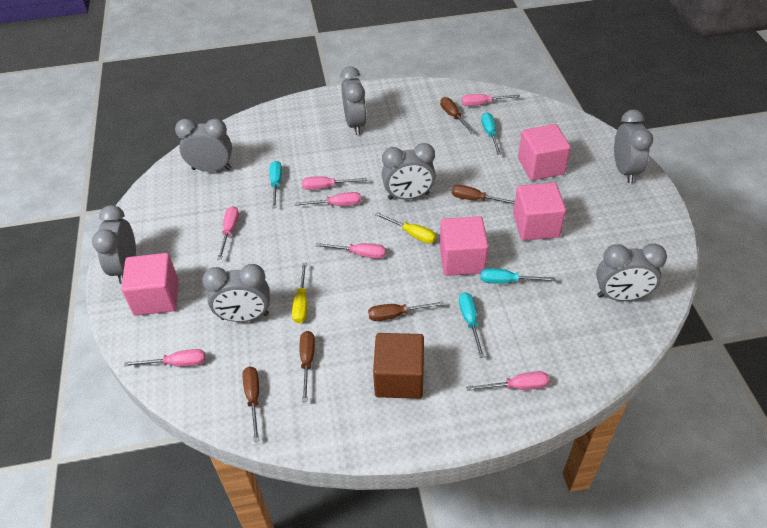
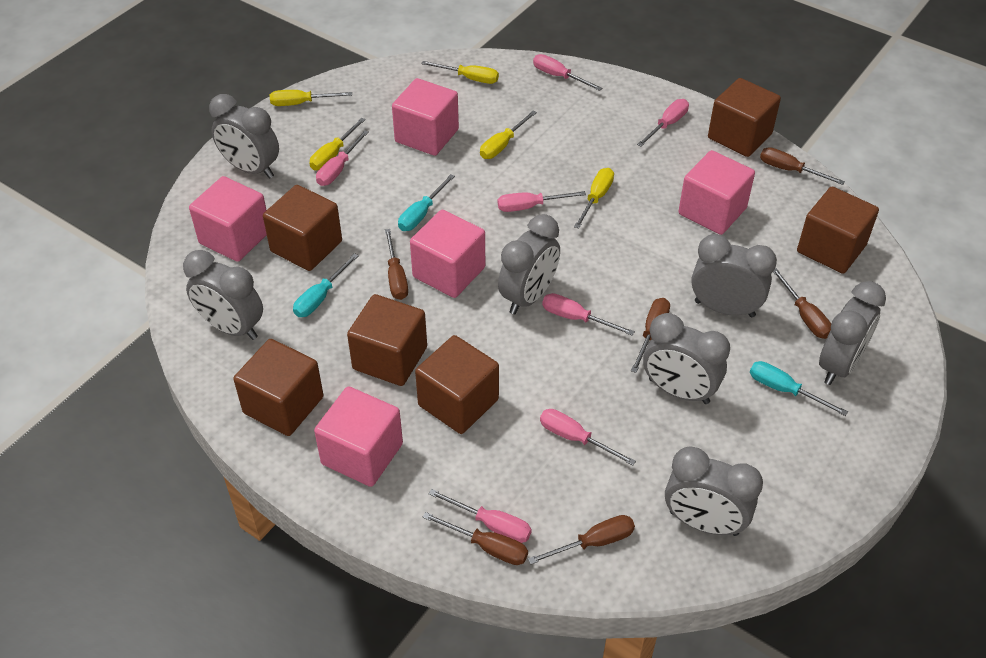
brown cube: 1 -> 6
brown screwdriver: 5 -> 6
pink cube: 4 -> 5
turquoise screwdriver: 4 -> 3
yellow screwdriver: 2 -> 5

